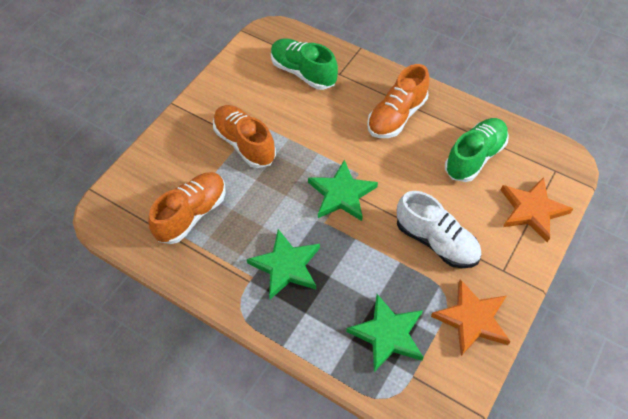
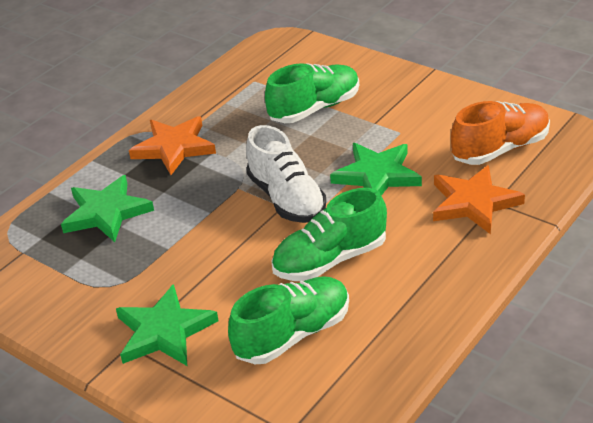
green shoe: 2 -> 3
orange shoe: 3 -> 1

